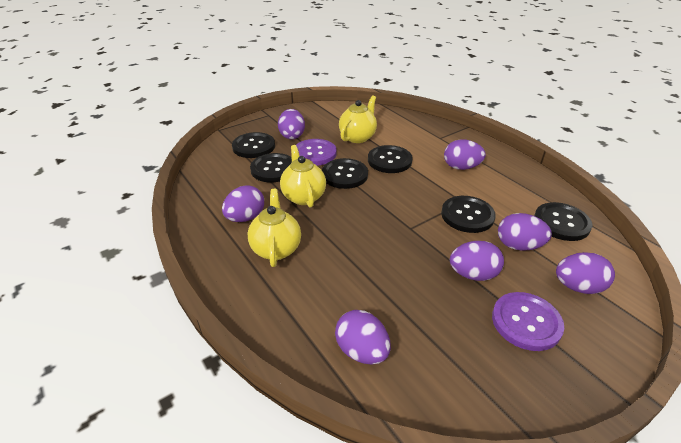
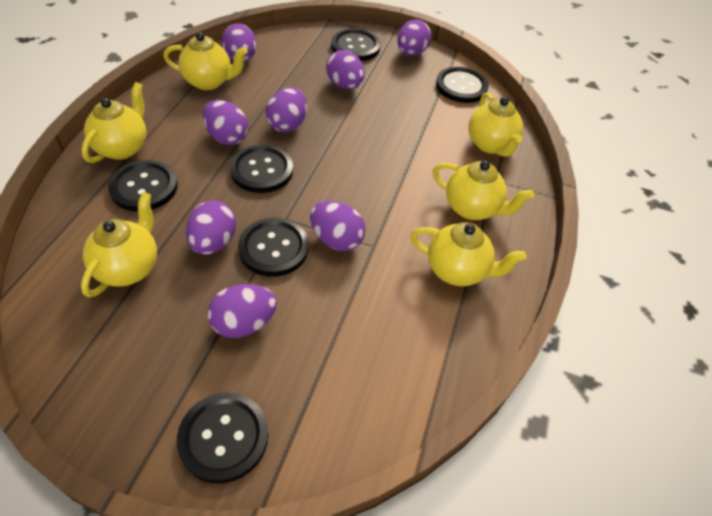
purple button: 2 -> 0
purple egg: 7 -> 8
yellow teapot: 3 -> 6

